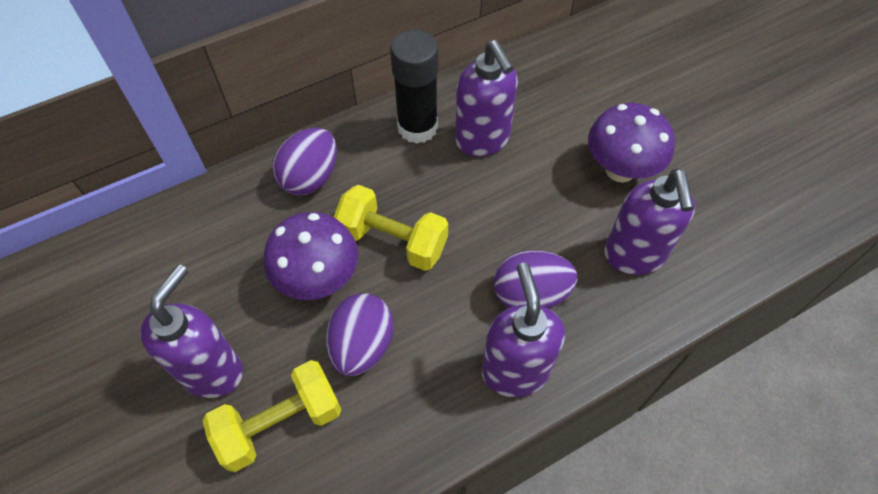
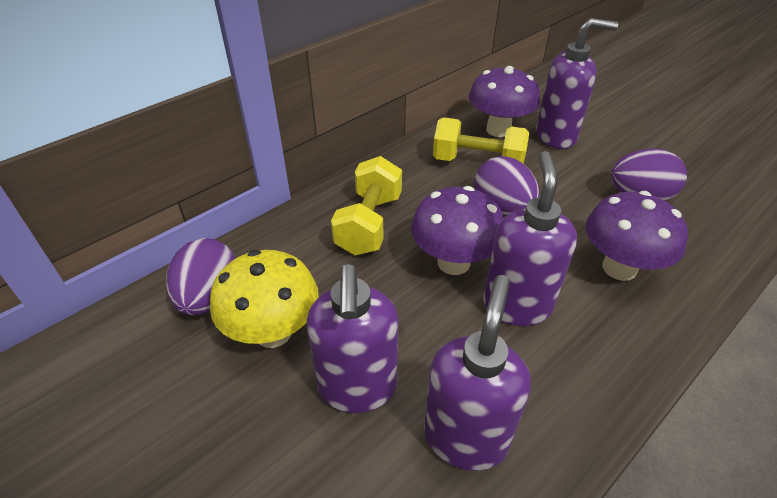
black glue stick: 1 -> 0
purple mushroom: 2 -> 3
yellow mushroom: 0 -> 1

